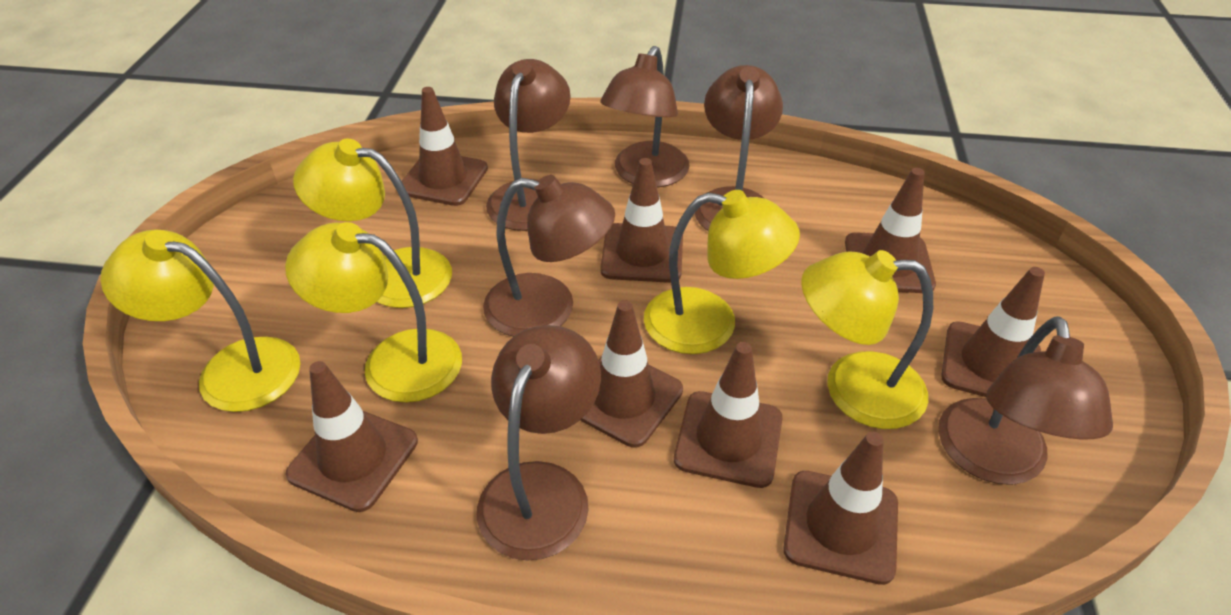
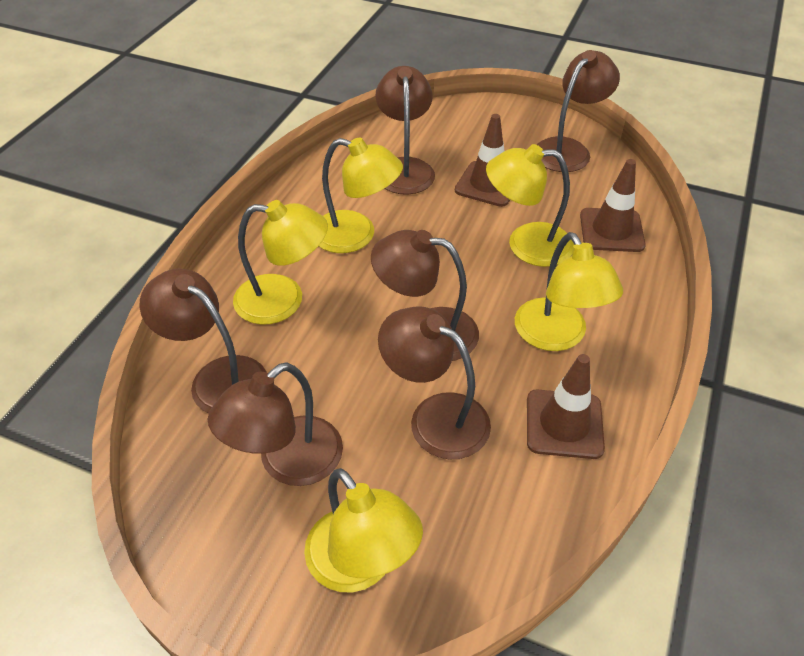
brown traffic cone: 8 -> 3

